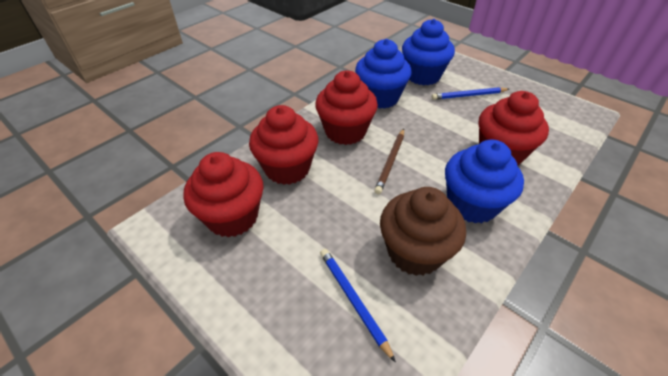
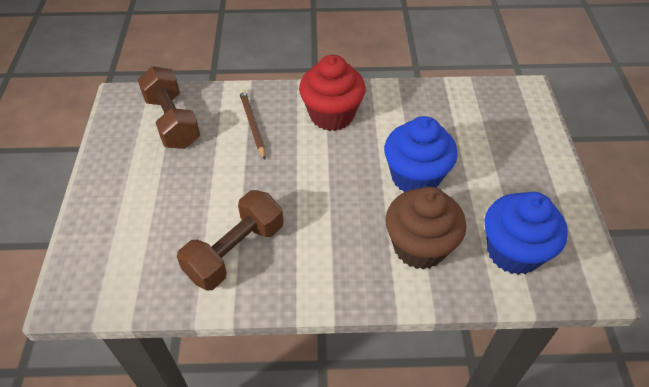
blue cupcake: 3 -> 2
blue pencil: 2 -> 0
brown dumbbell: 0 -> 2
red cupcake: 4 -> 1

